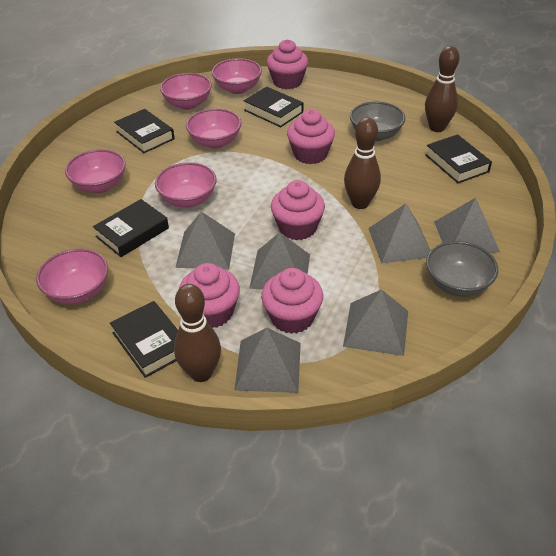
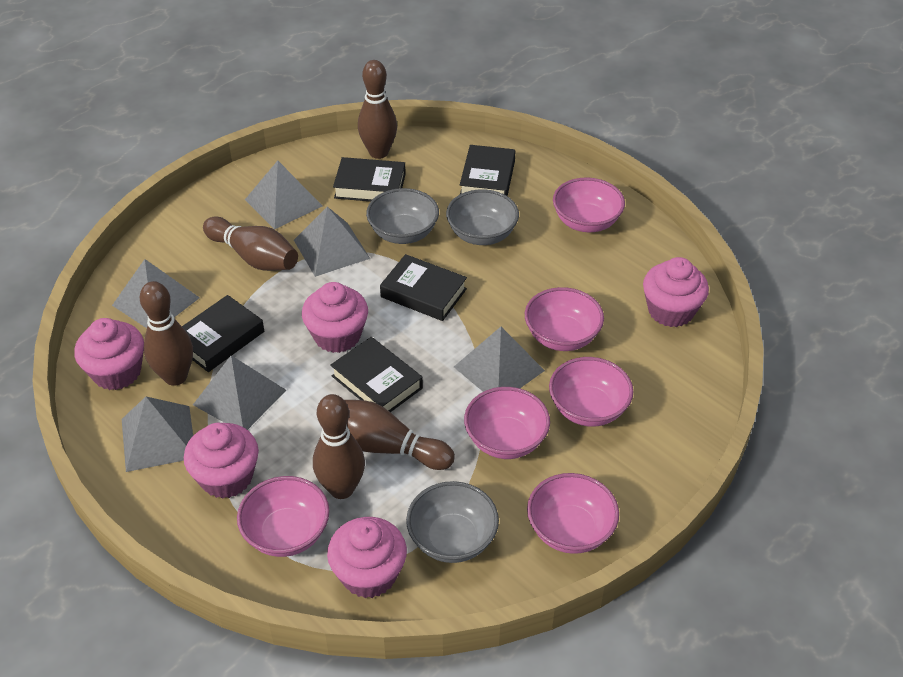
brown bowling pin: 3 -> 5
grey bowl: 2 -> 3

